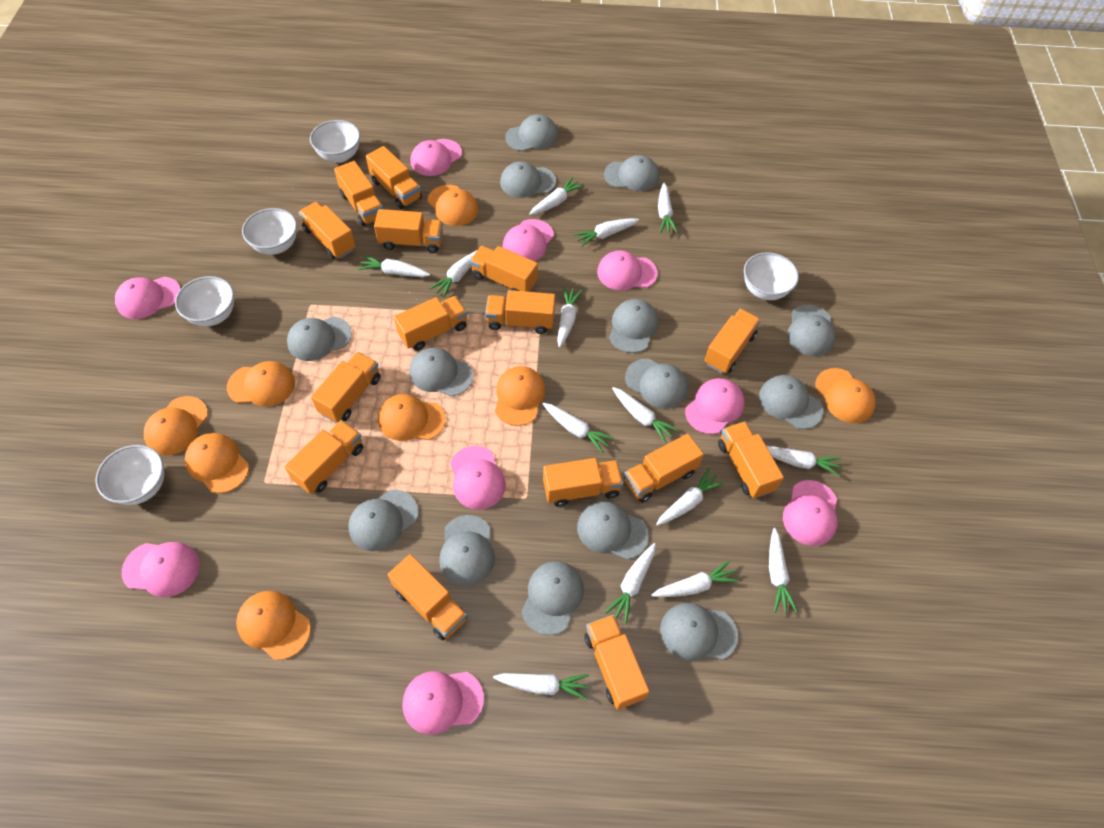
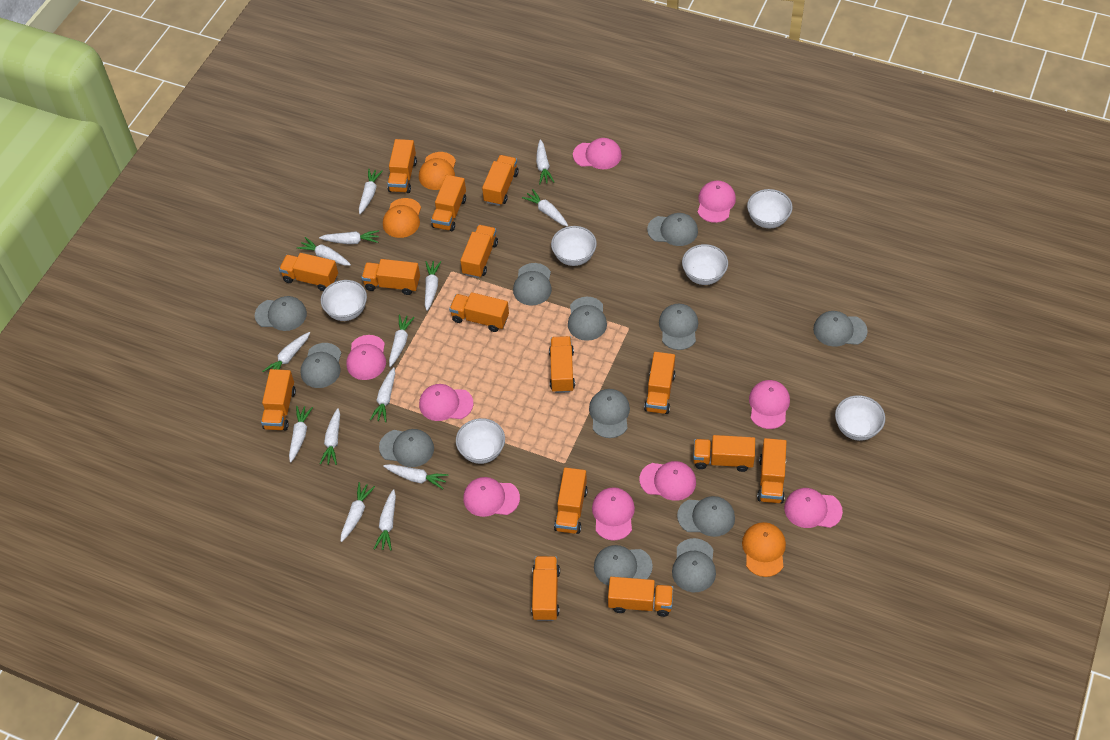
grey cap: 14 -> 12
orange cap: 8 -> 3
white bowl: 5 -> 6

